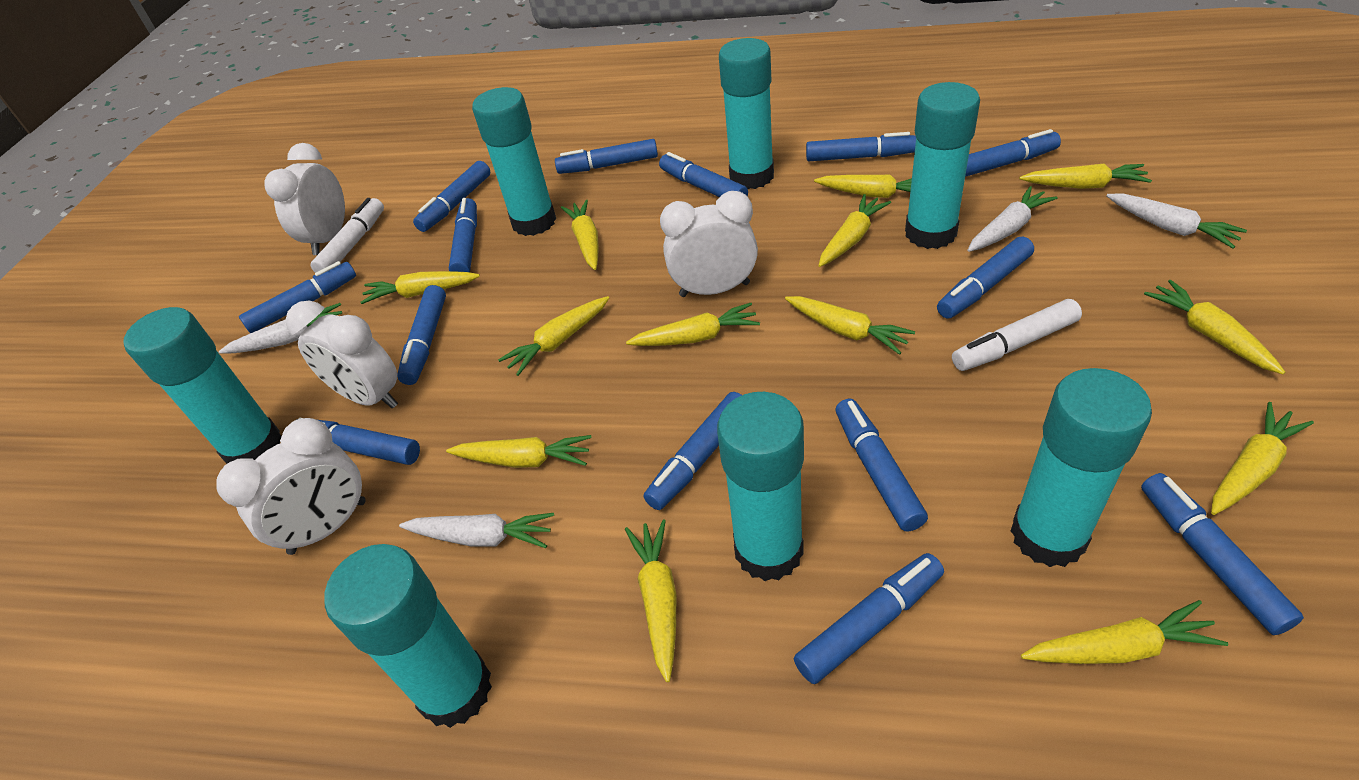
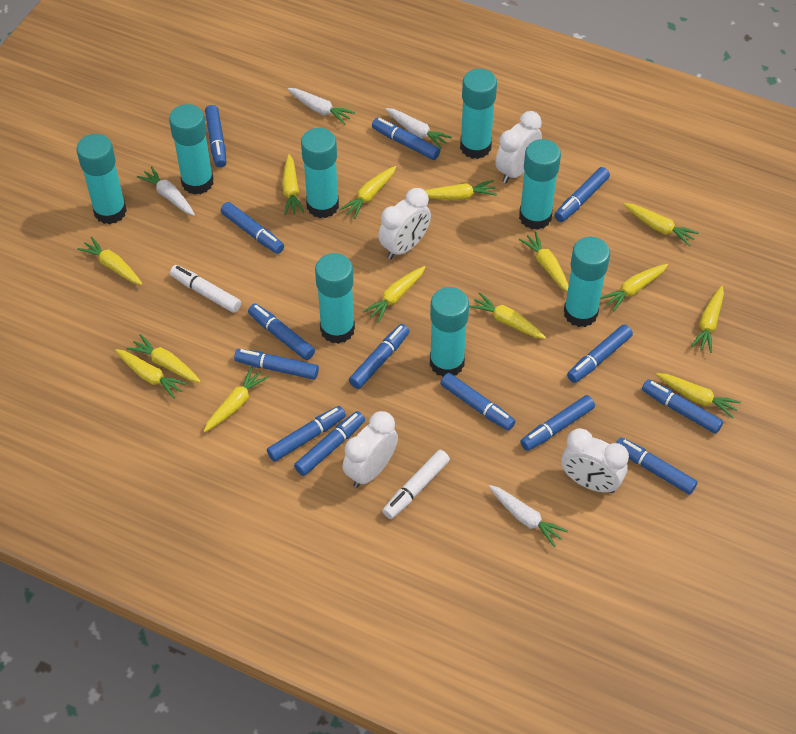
turquoise glue stick: 7 -> 8
yellow carrot: 13 -> 14

